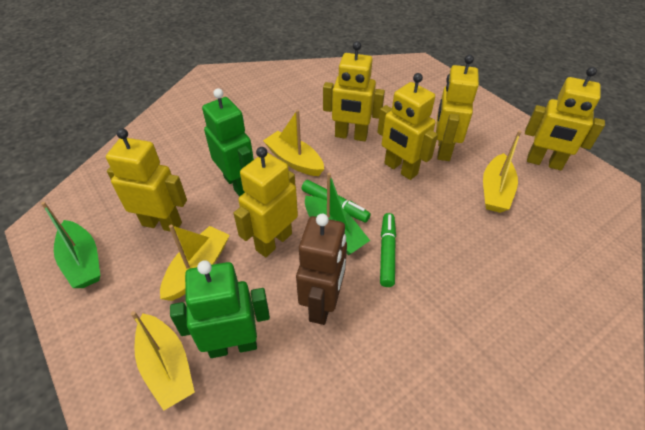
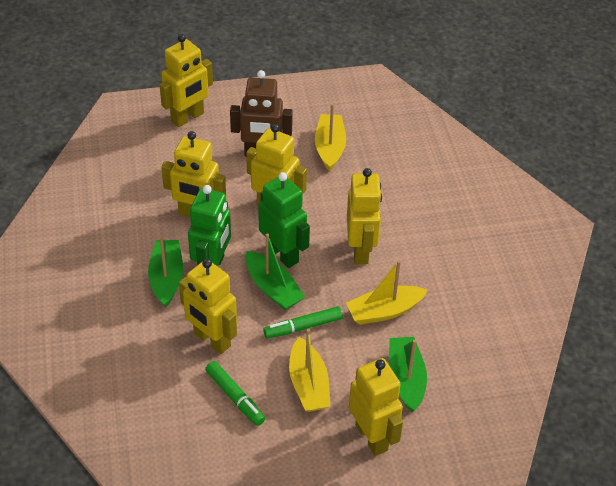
green boat: 2 -> 3
yellow boat: 4 -> 3

